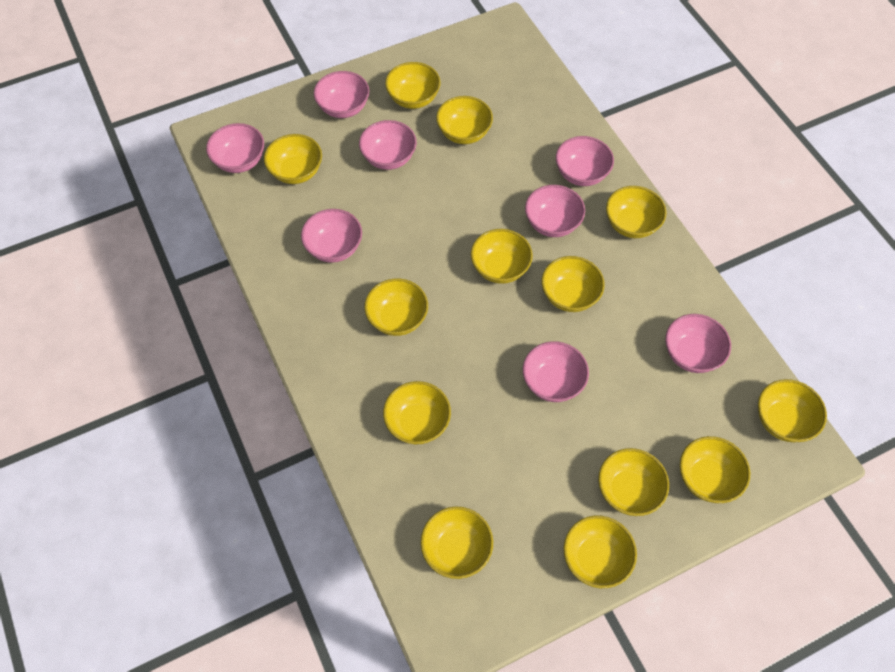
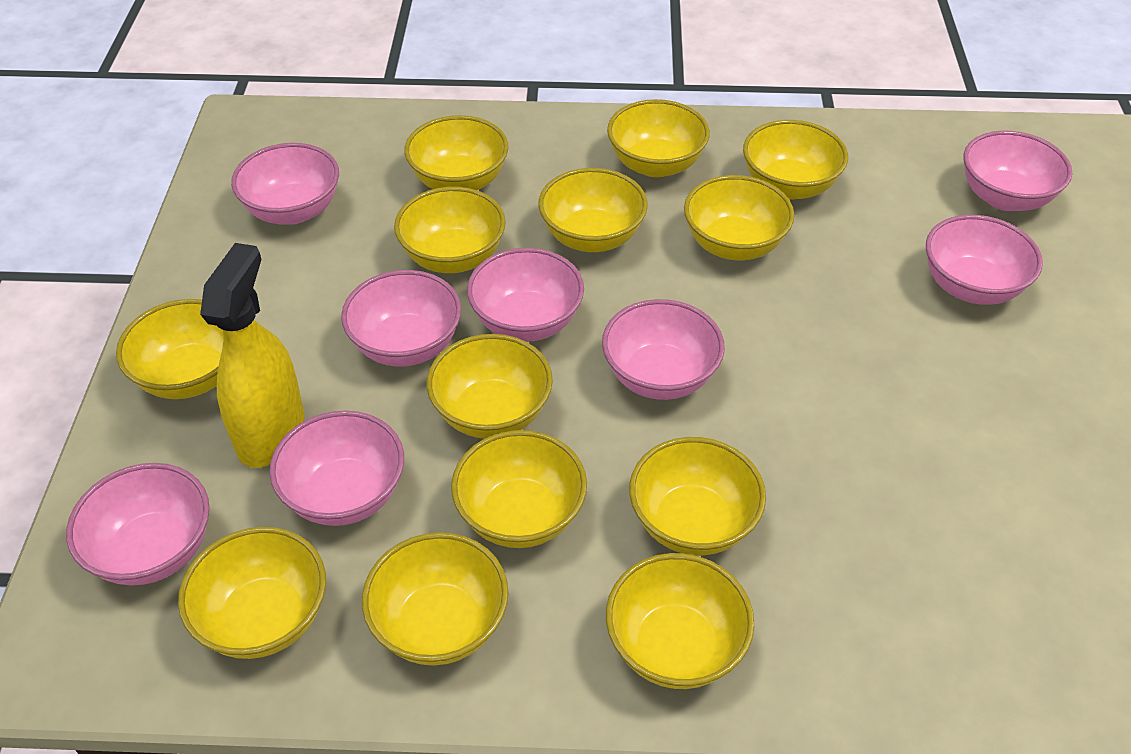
yellow spray bottle: 0 -> 1

